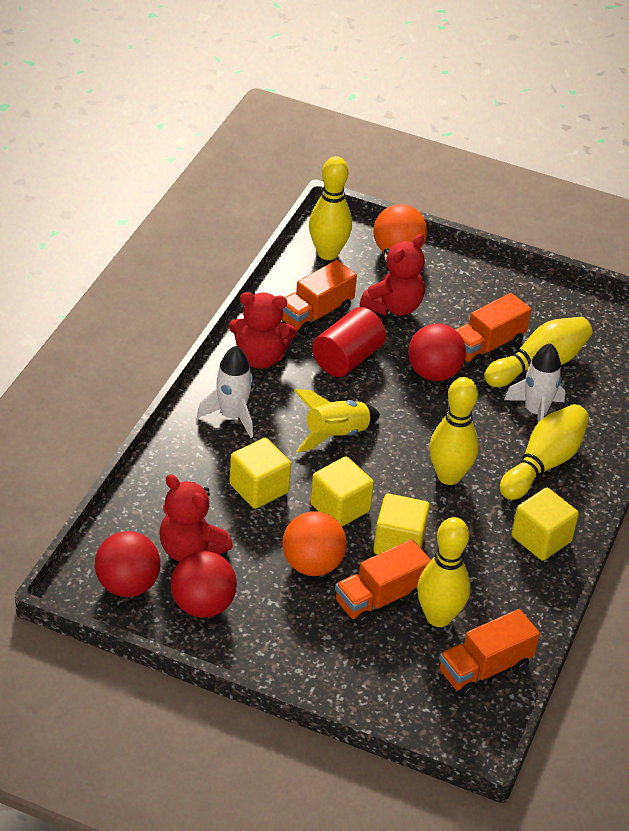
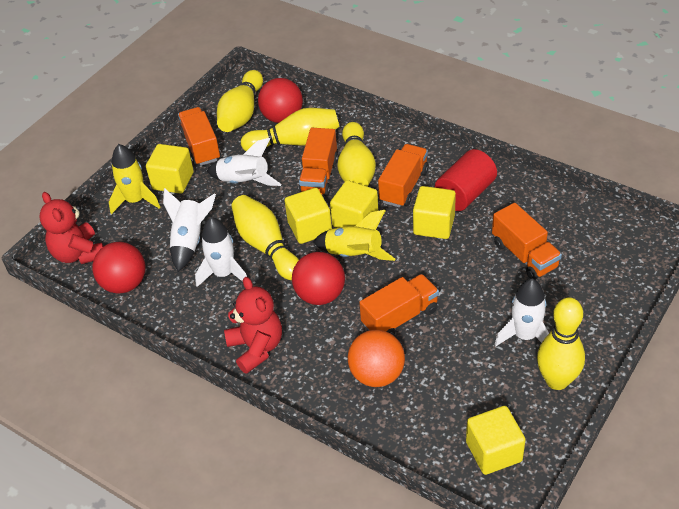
orange ball: 2 -> 1
orange truck: 4 -> 5
red teddy bear: 3 -> 2
white rocket: 2 -> 4
yellow cube: 4 -> 5
yellow rocket: 1 -> 2

